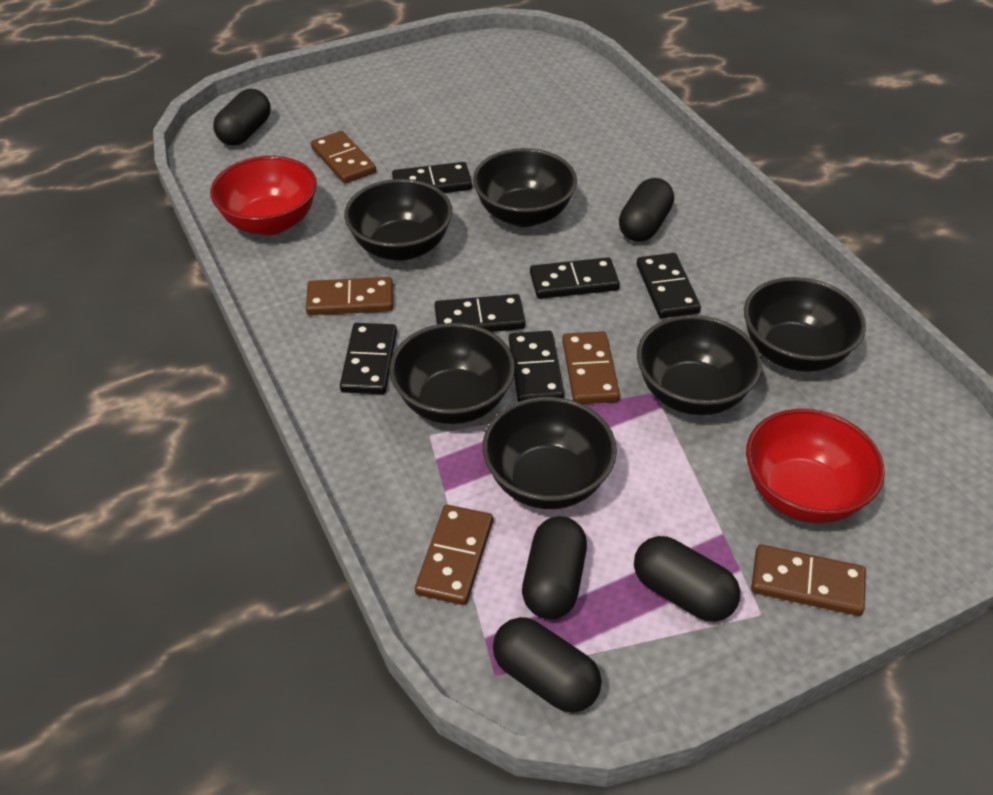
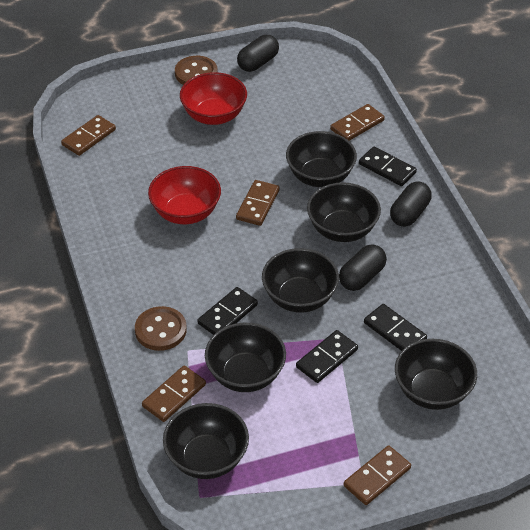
black capsule: 5 -> 3
black domino: 6 -> 4
brown button: 0 -> 2

